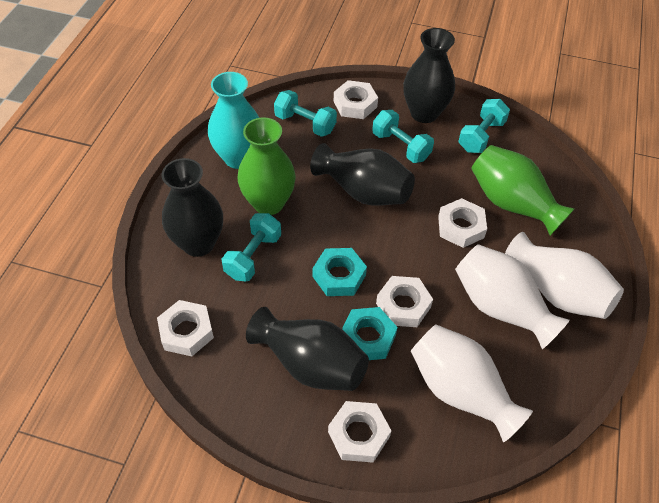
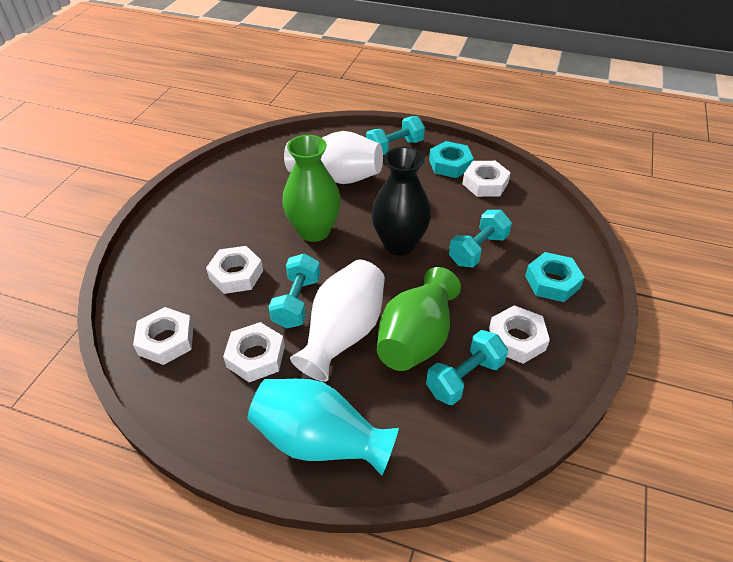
black vase: 4 -> 1
white vase: 3 -> 2

